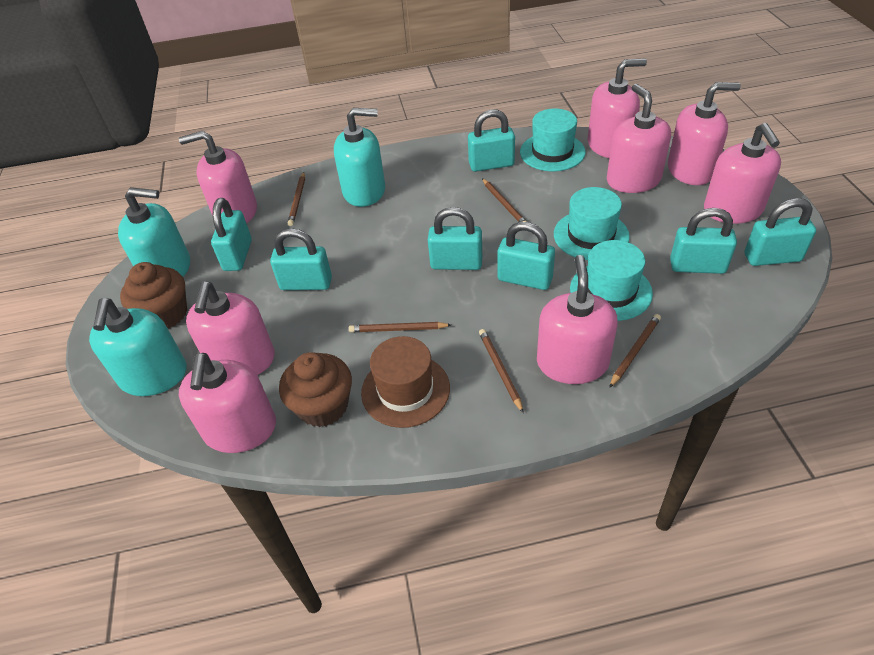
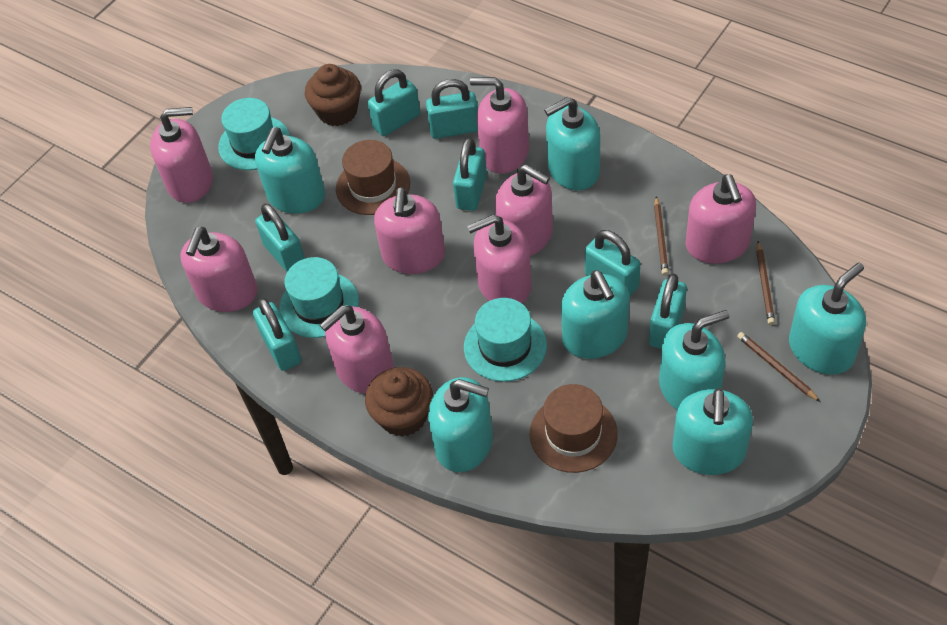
brown hat: 1 -> 2
brown pencil: 5 -> 3
turquoise soap dispenser: 3 -> 7

